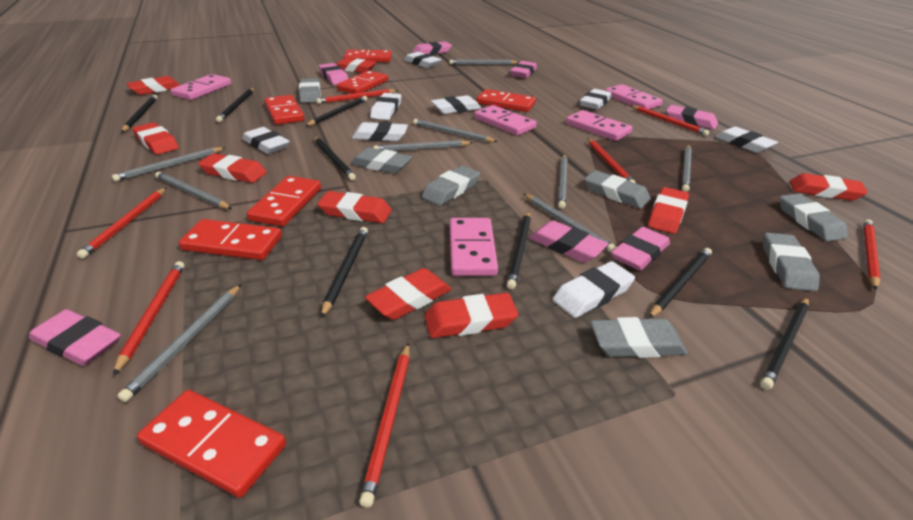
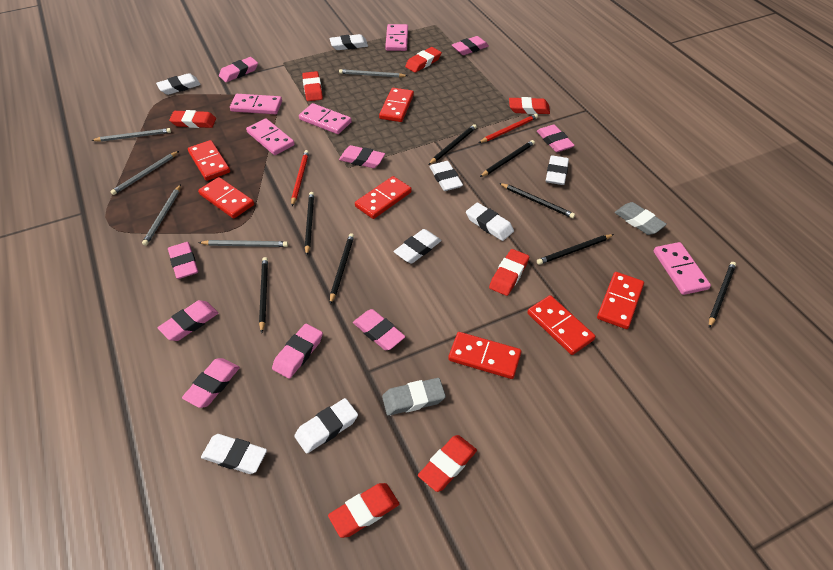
grey eraser: 7 -> 2
grey pencil: 9 -> 5
pink eraser: 7 -> 9
red eraser: 9 -> 7
red pencil: 7 -> 2

